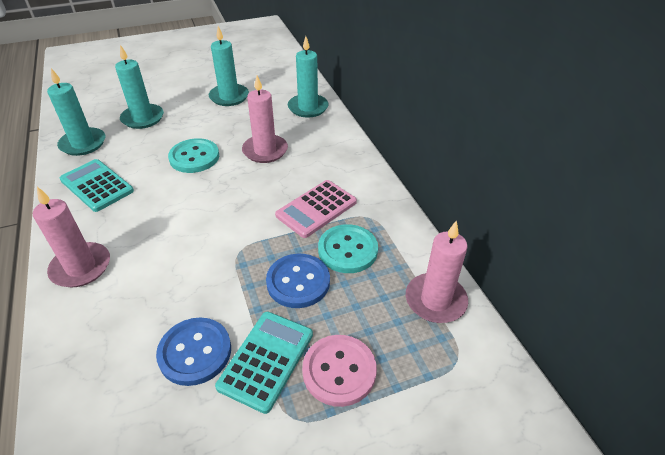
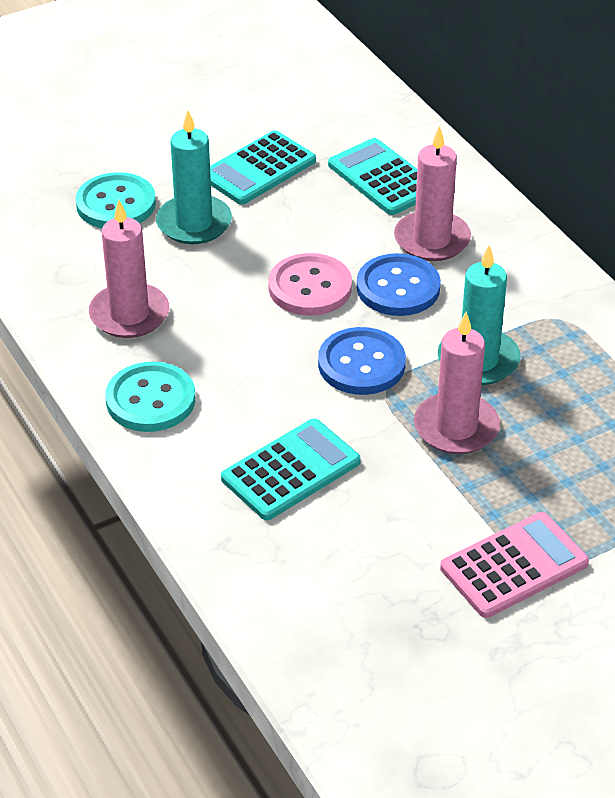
turquoise calculator: 2 -> 3
turquoise candle: 4 -> 2

